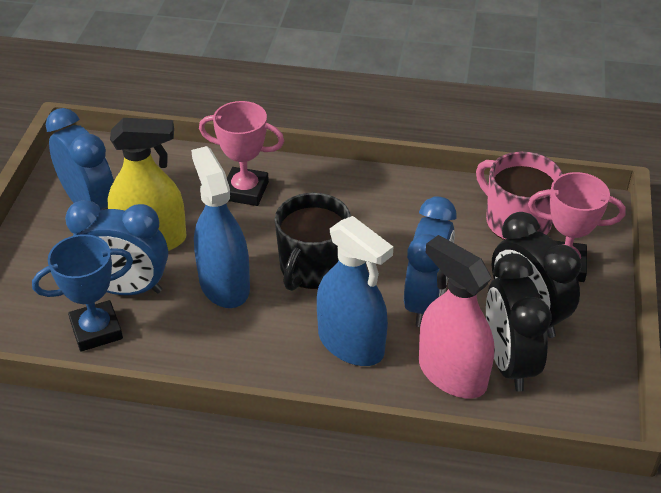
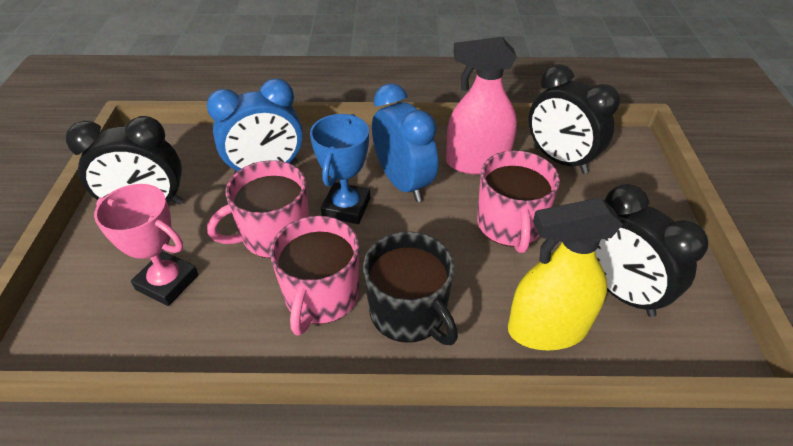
black clock: 2 -> 3
blue clock: 3 -> 2
blue spray bottle: 2 -> 0
pink mug: 1 -> 3
pink trophy: 2 -> 1

